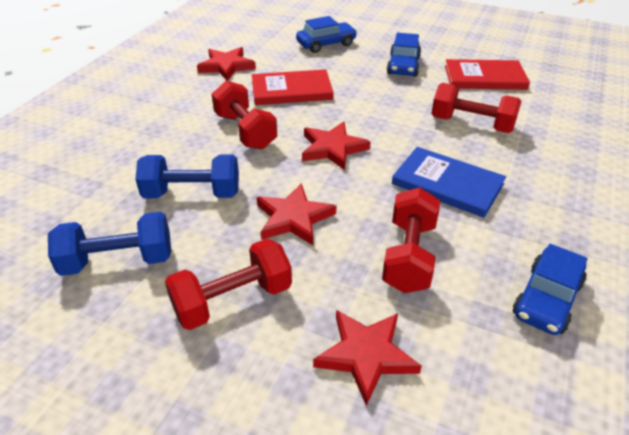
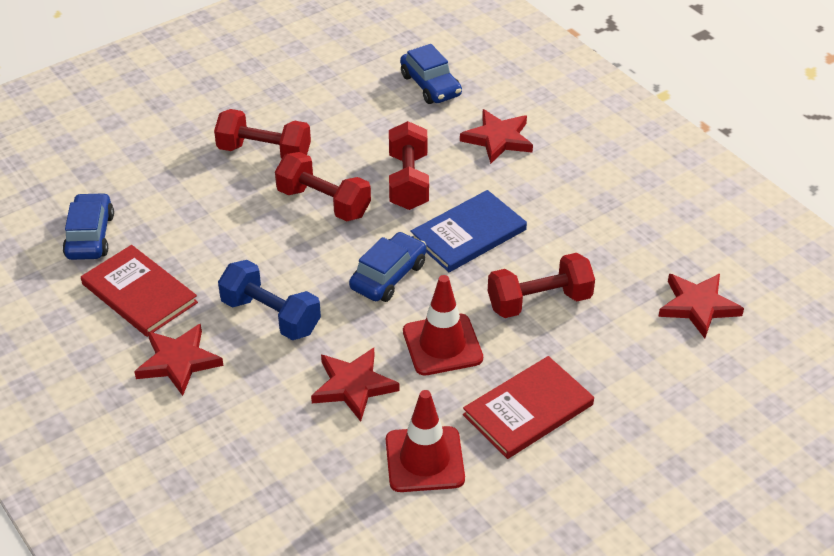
blue dumbbell: 2 -> 1
red traffic cone: 0 -> 2

